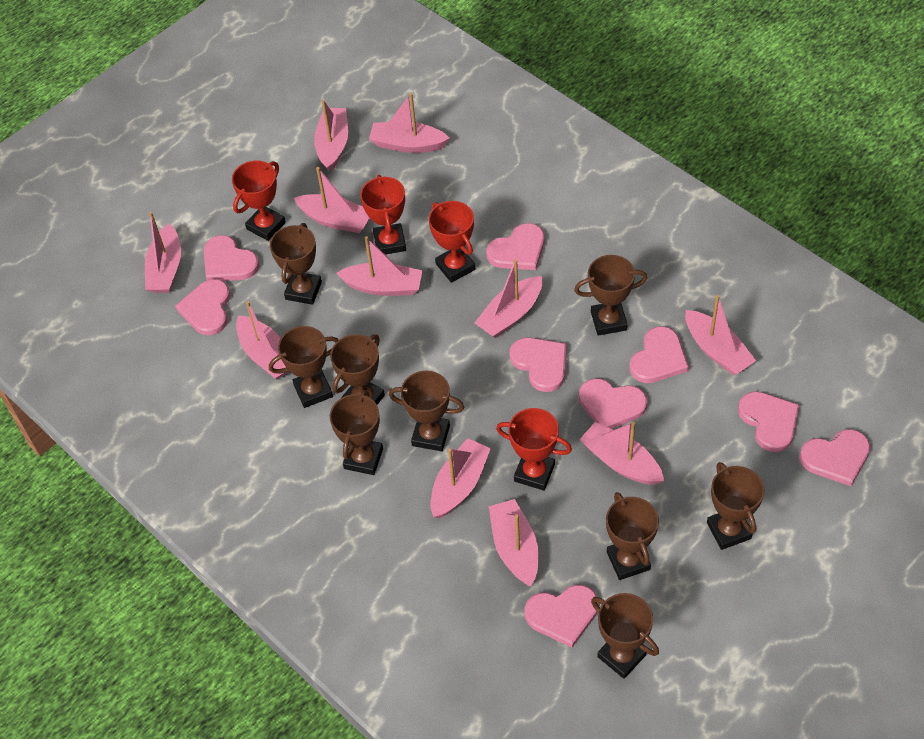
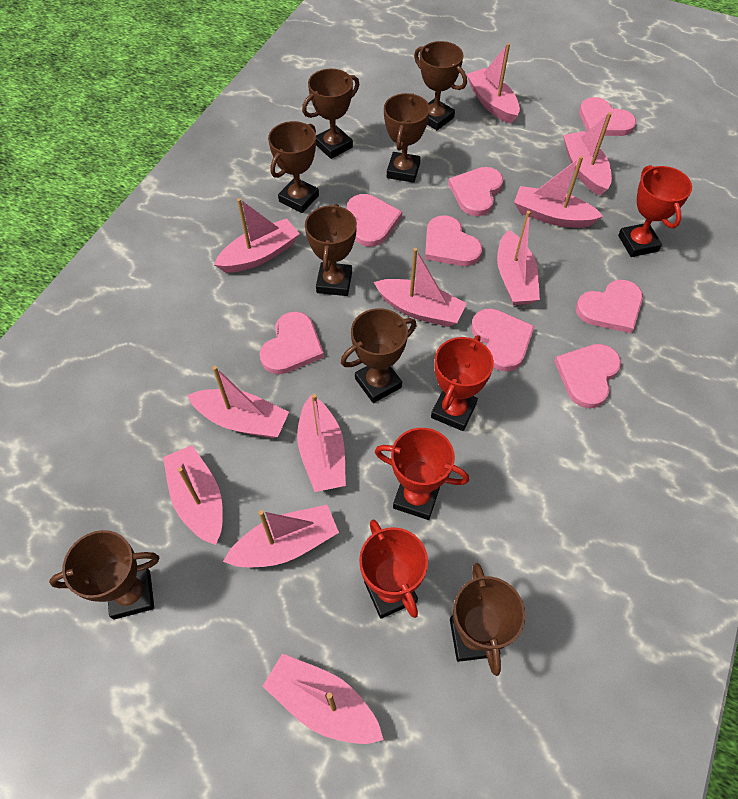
brown trophy: 9 -> 8
pink heart: 9 -> 8

